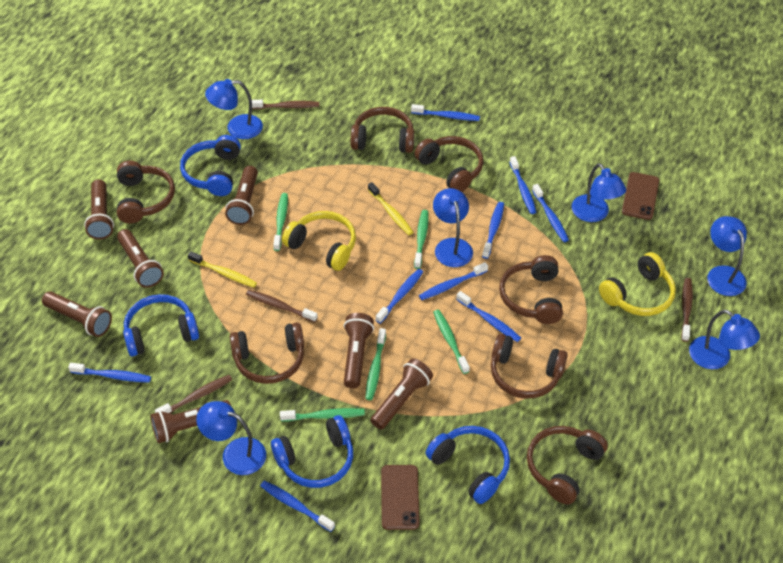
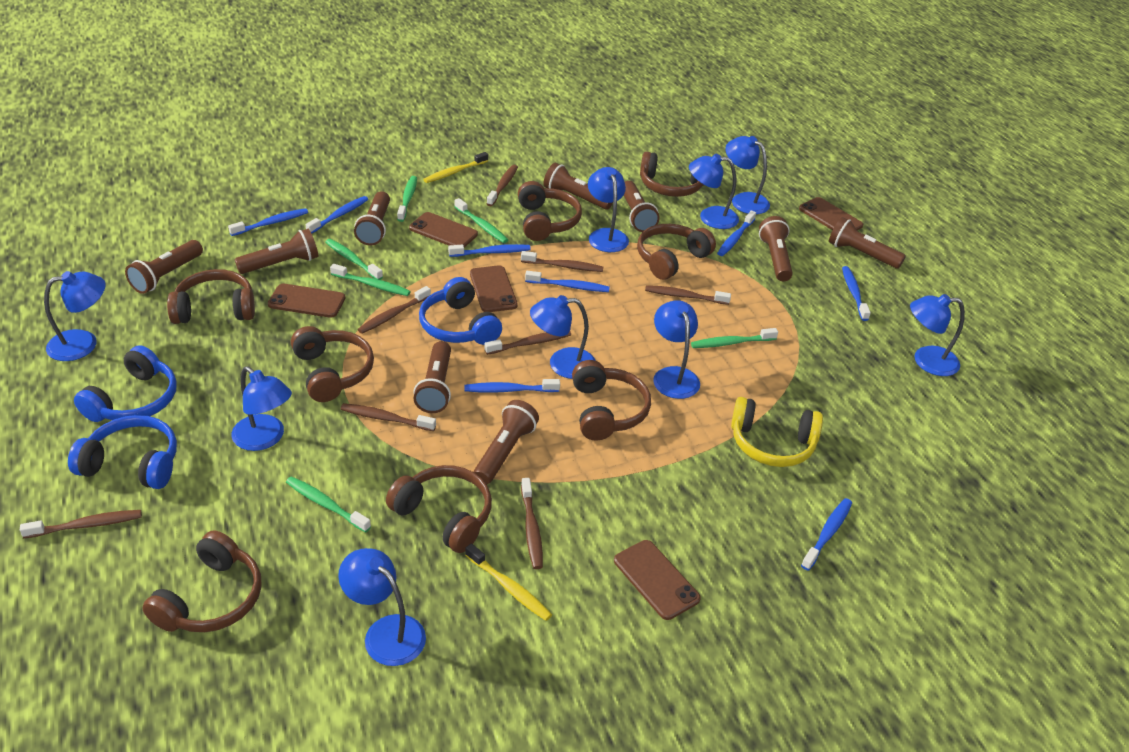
blue headphones: 4 -> 3
blue lamp: 6 -> 9
blue toothbrush: 9 -> 8
brown flashlight: 7 -> 9
brown headphones: 7 -> 8
brown phone: 2 -> 5
brown toothbrush: 4 -> 8
green toothbrush: 5 -> 6
yellow headphones: 2 -> 1

